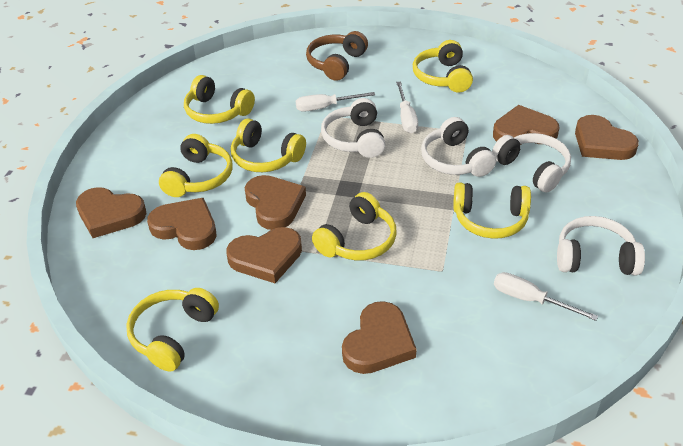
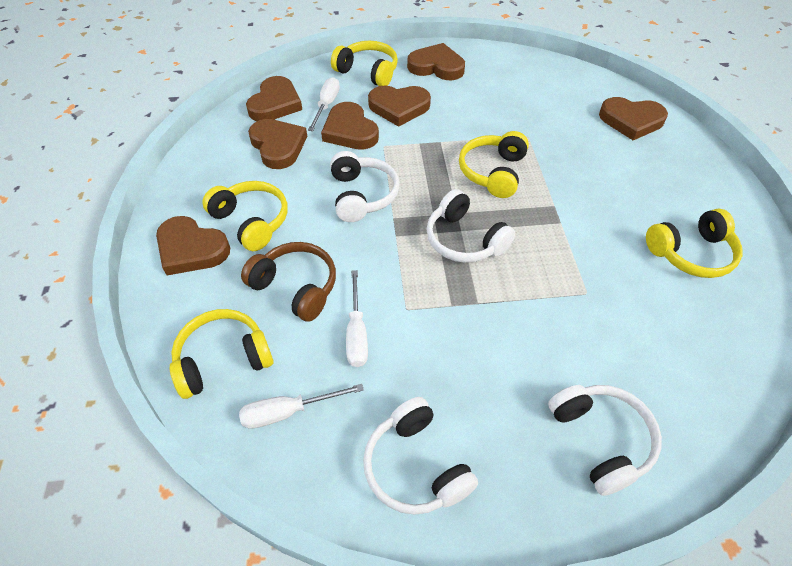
yellow headphones: 7 -> 5

